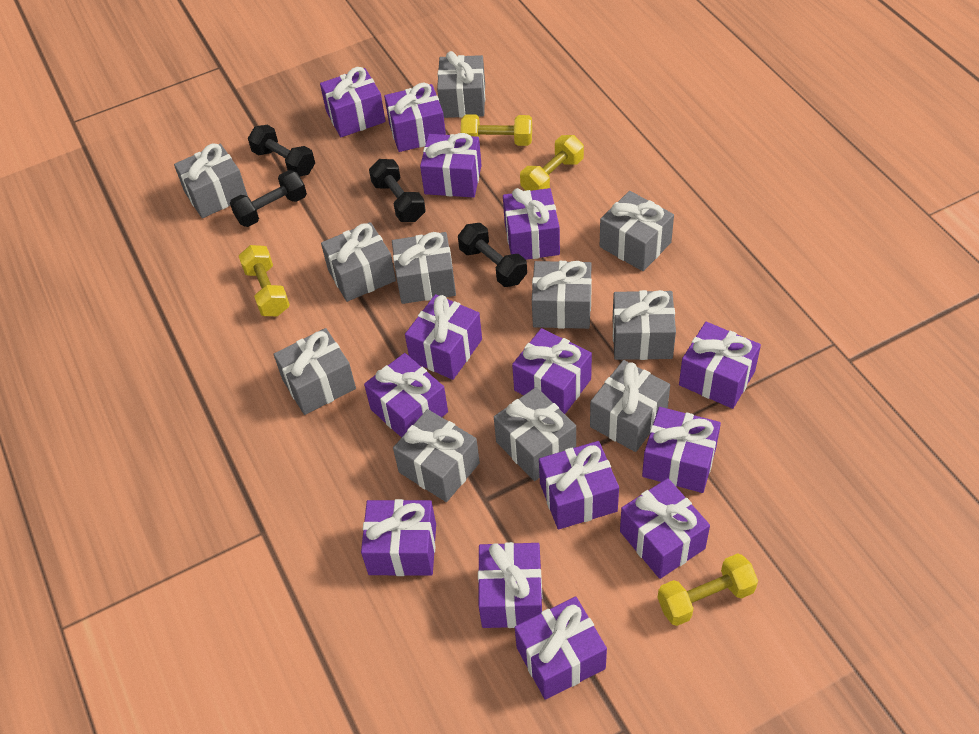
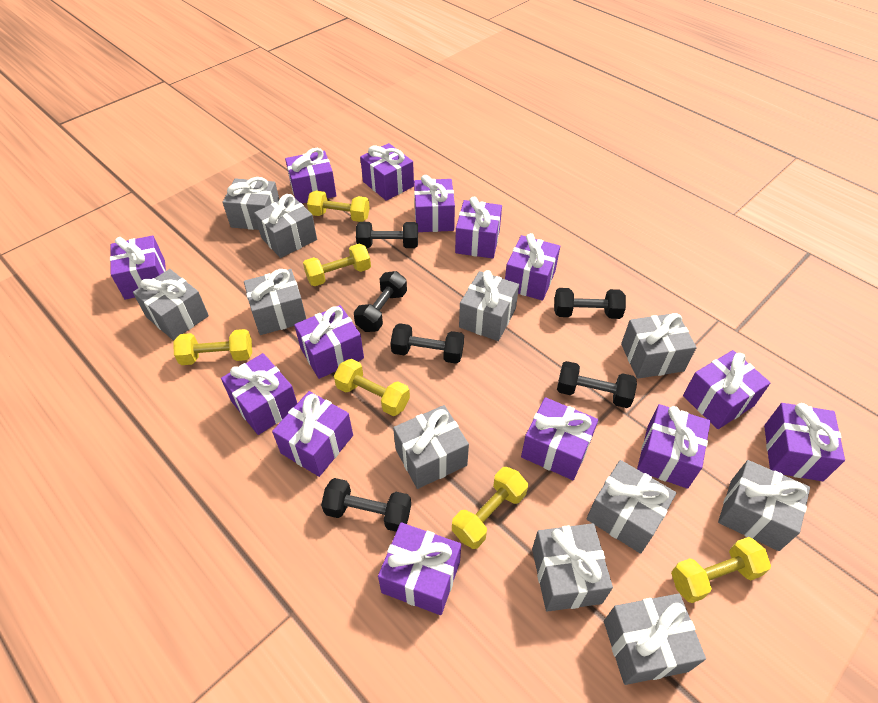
black dumbbell: 4 -> 6
yellow dumbbell: 4 -> 6

